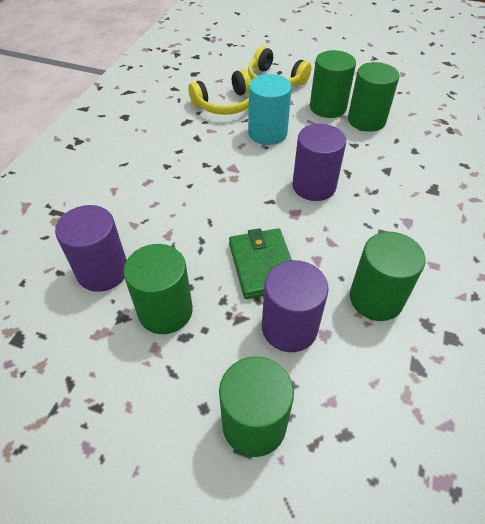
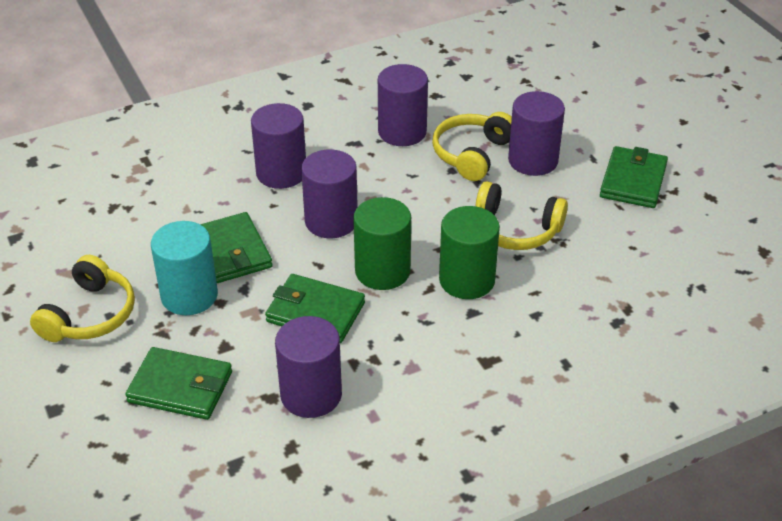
green cylinder: 5 -> 2
green wallet: 1 -> 4
purple cylinder: 3 -> 5
yellow headphones: 2 -> 3

